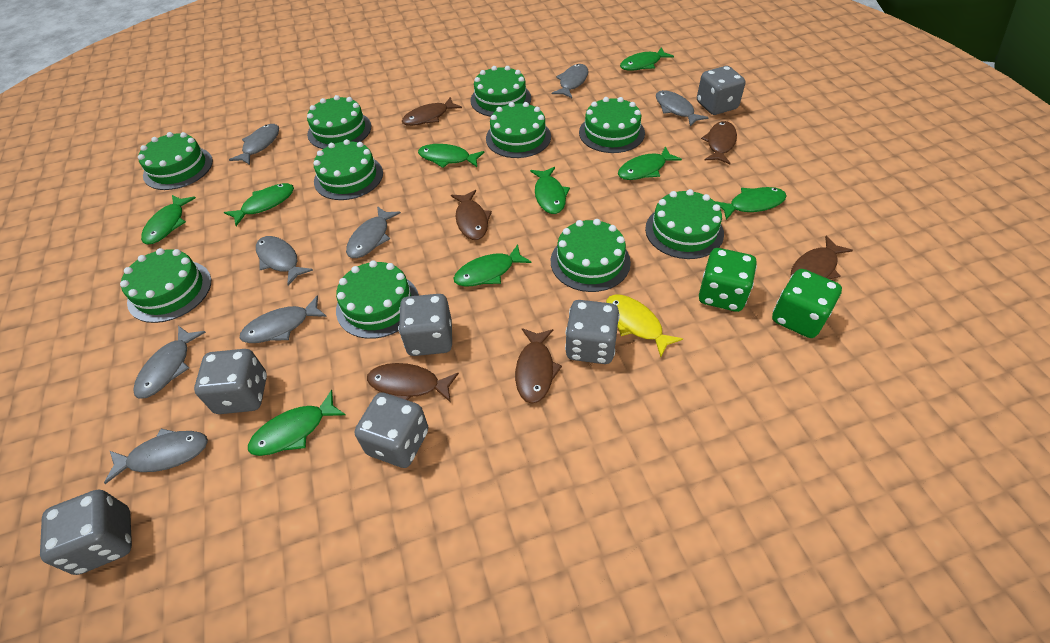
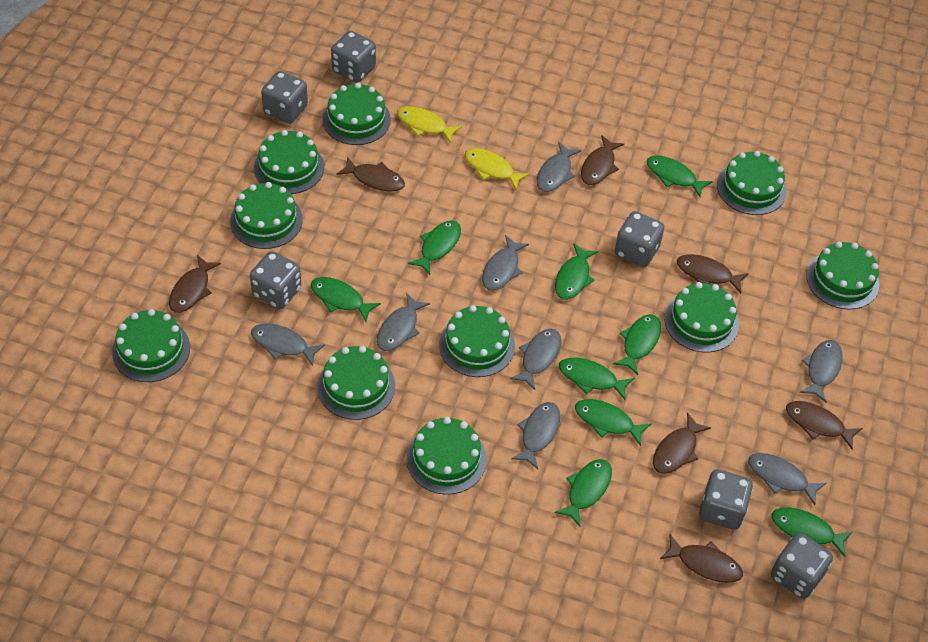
brown fish: 6 -> 7
green dice: 2 -> 0
yellow fish: 1 -> 2

